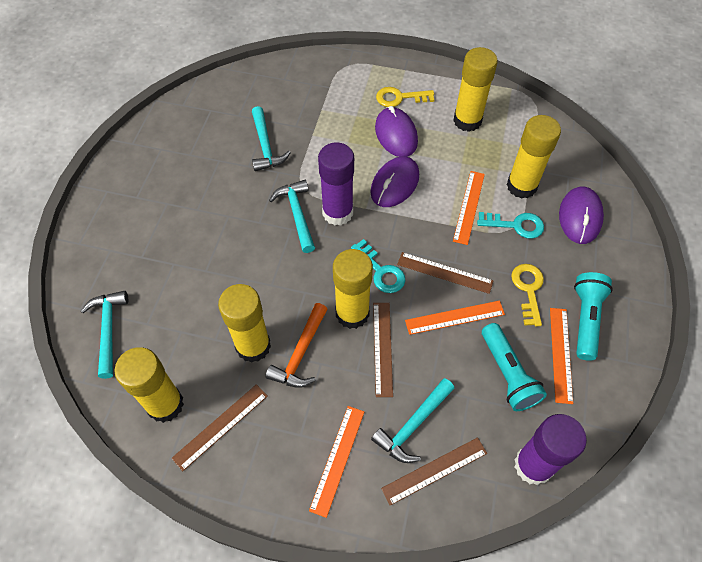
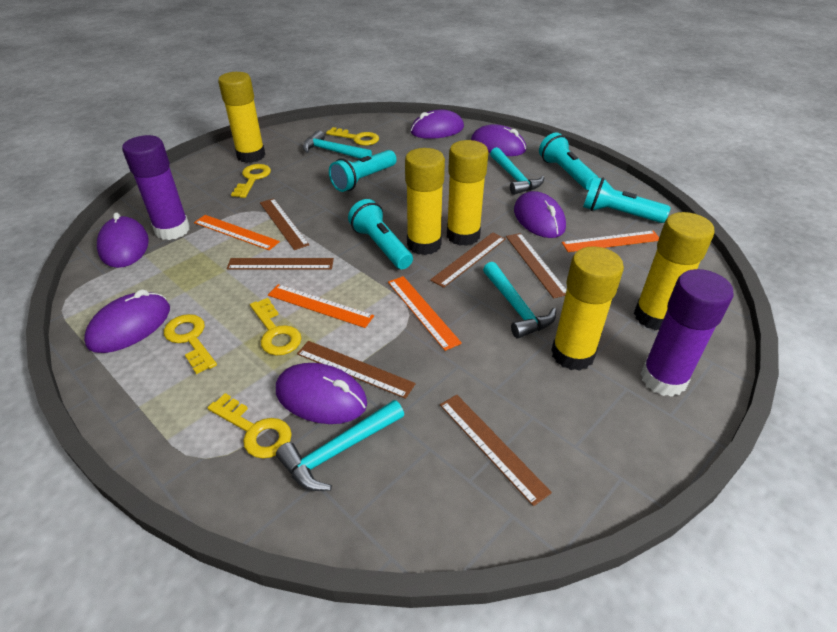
brown ruler: 4 -> 6
orange hammer: 1 -> 0
purple mouse: 3 -> 6
turquoise flashlight: 2 -> 4
turquoise key: 2 -> 0
yellow key: 2 -> 5

